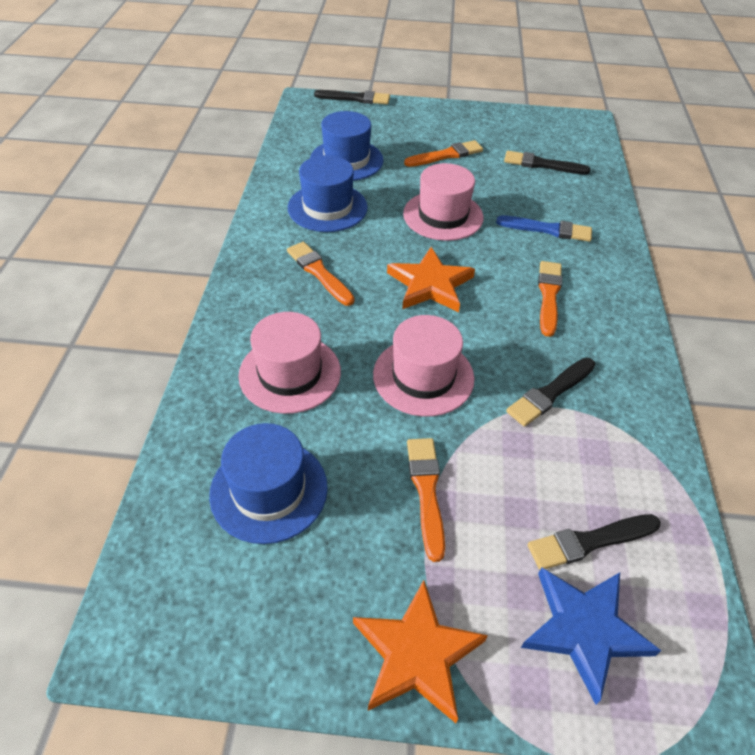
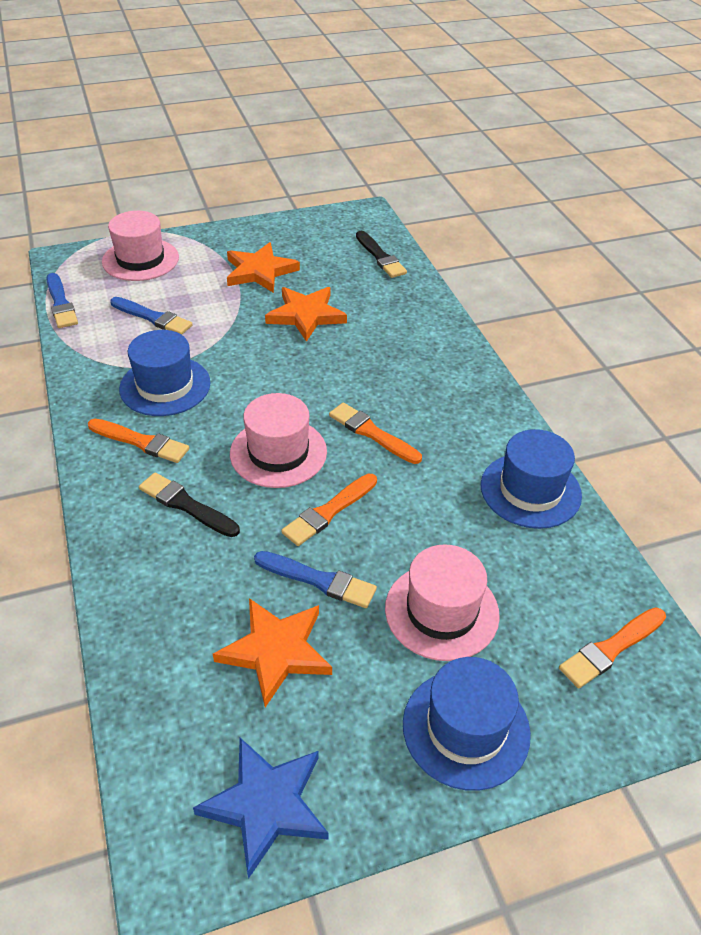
black brush: 4 -> 2
blue brush: 1 -> 3
orange star: 2 -> 3

